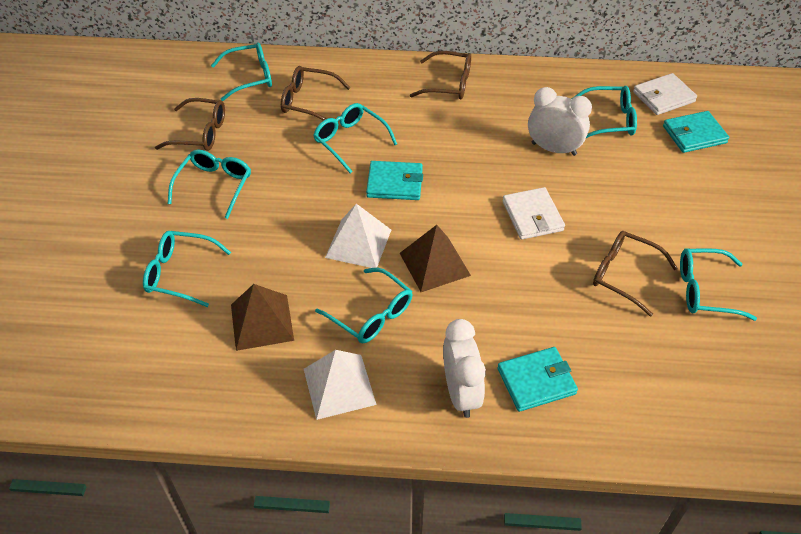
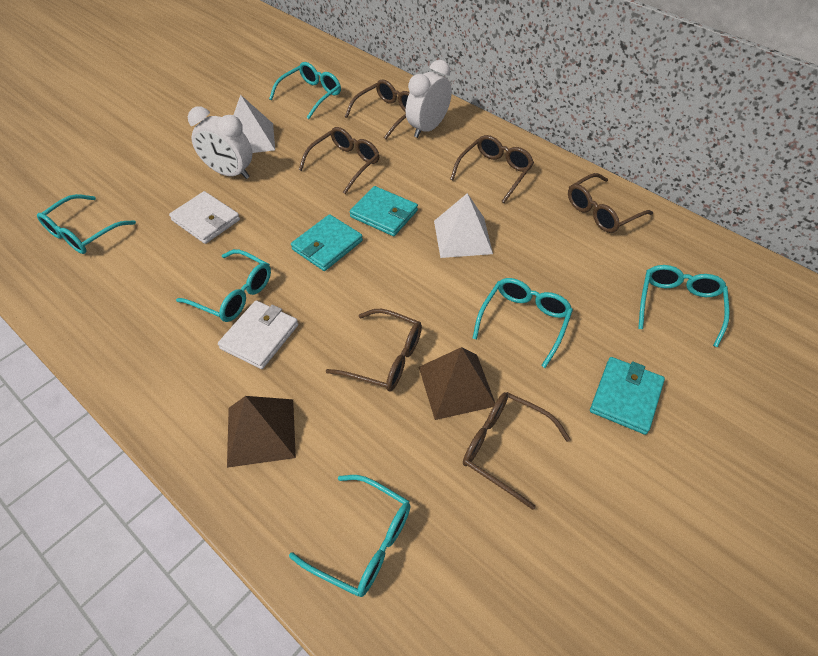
brown glasses: 4 -> 6
turquoise glasses: 7 -> 6

